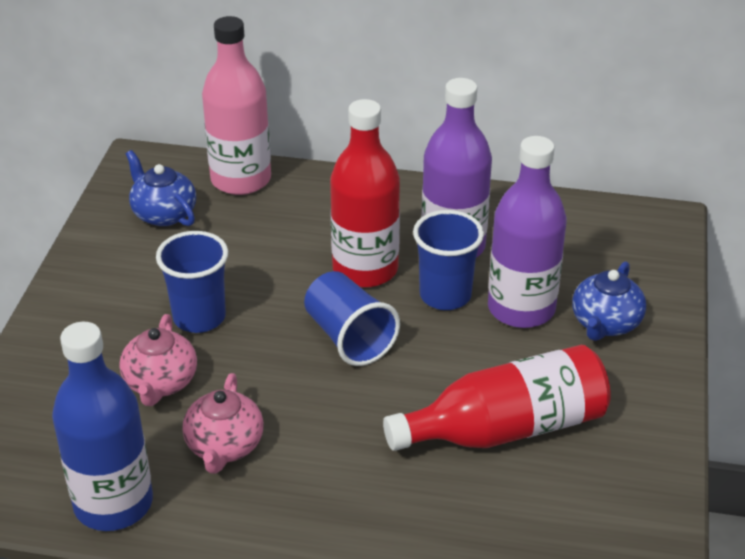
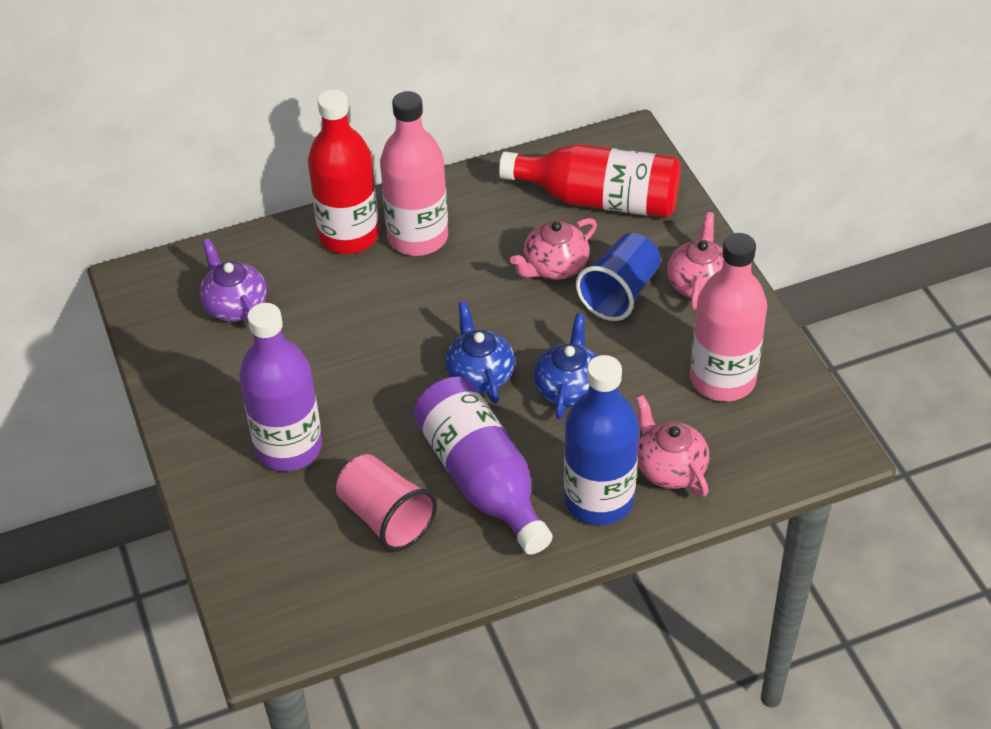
blue cup: 3 -> 1
pink bottle: 1 -> 2
pink cup: 0 -> 1
pink teapot: 2 -> 3
purple teapot: 0 -> 1

